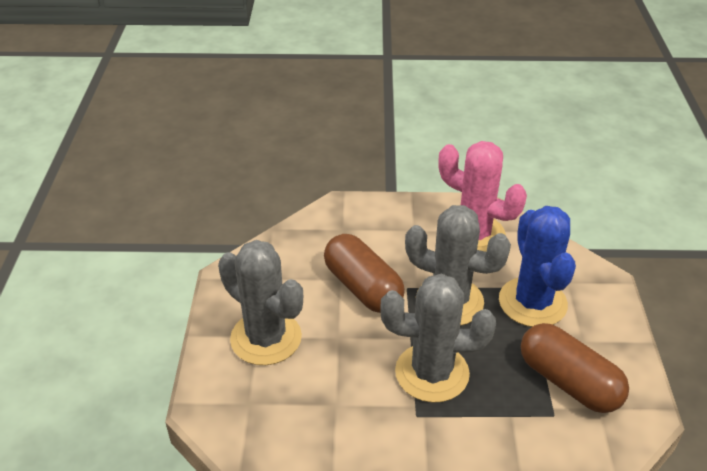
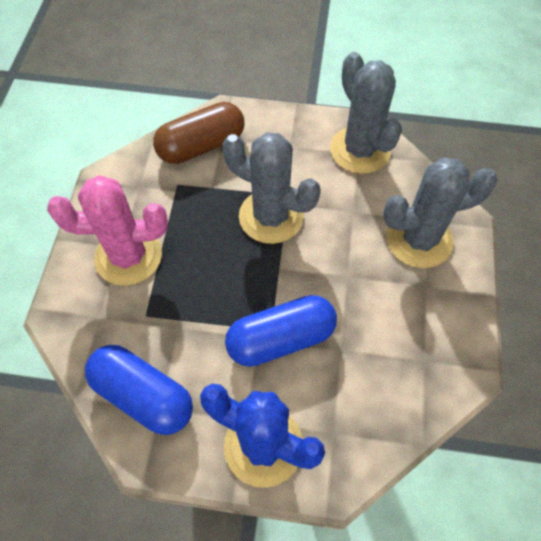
blue capsule: 0 -> 2
brown capsule: 2 -> 1

